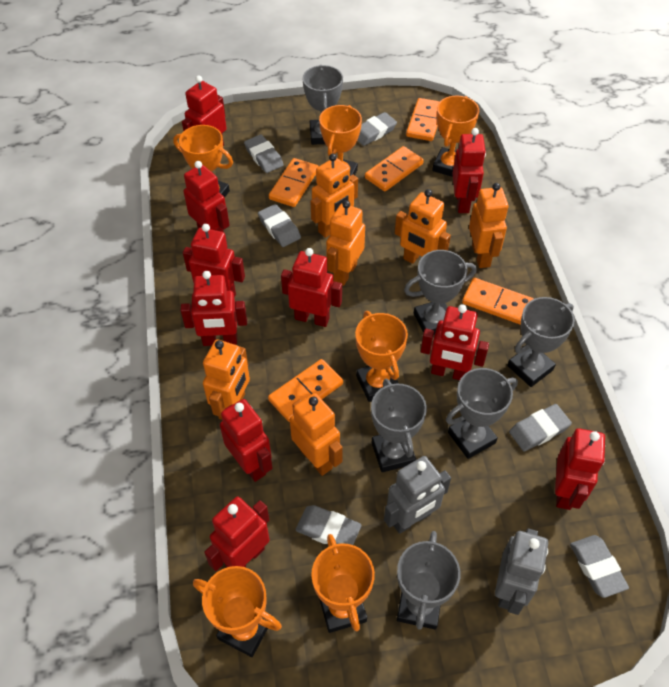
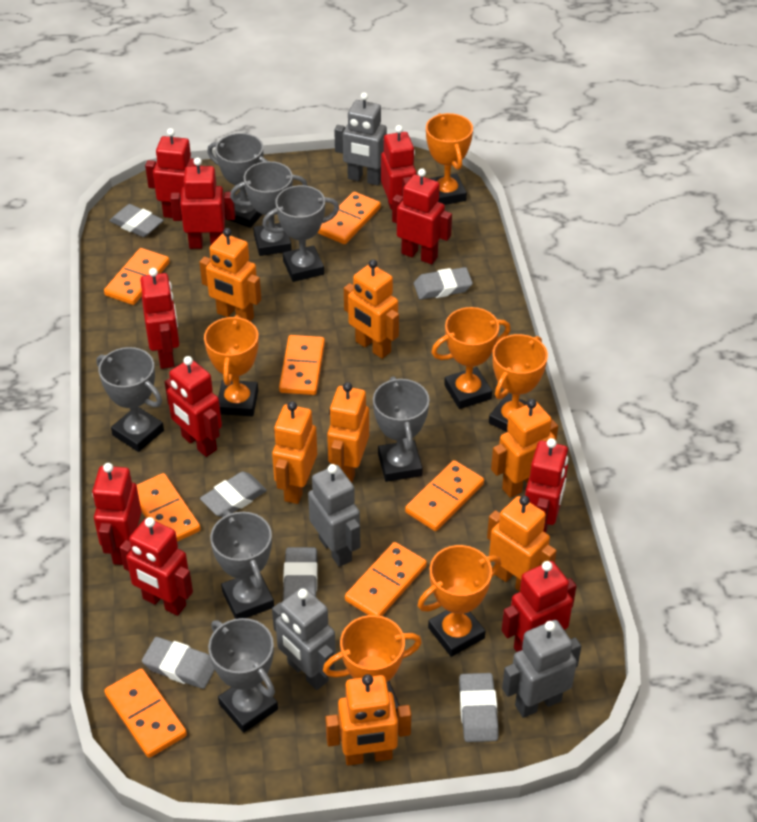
grey robot: 2 -> 4
grey trophy: 6 -> 7
orange domino: 5 -> 7
orange robot: 6 -> 7

